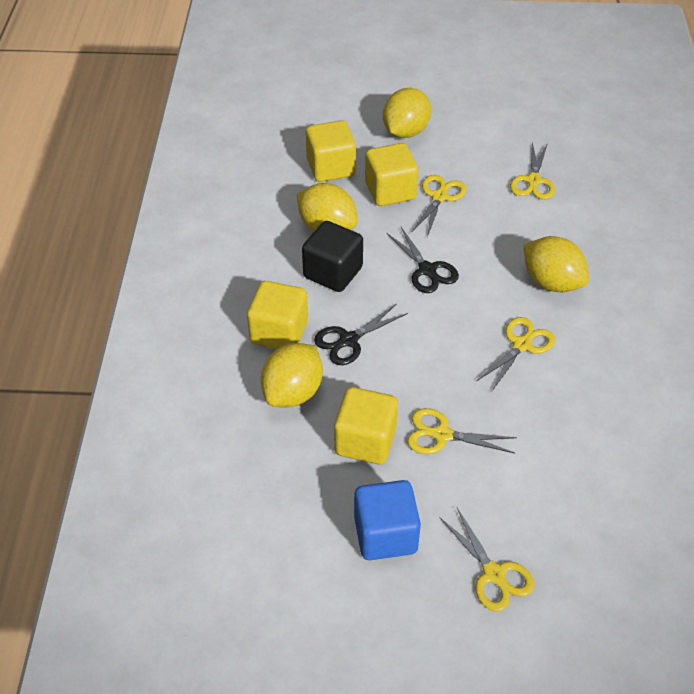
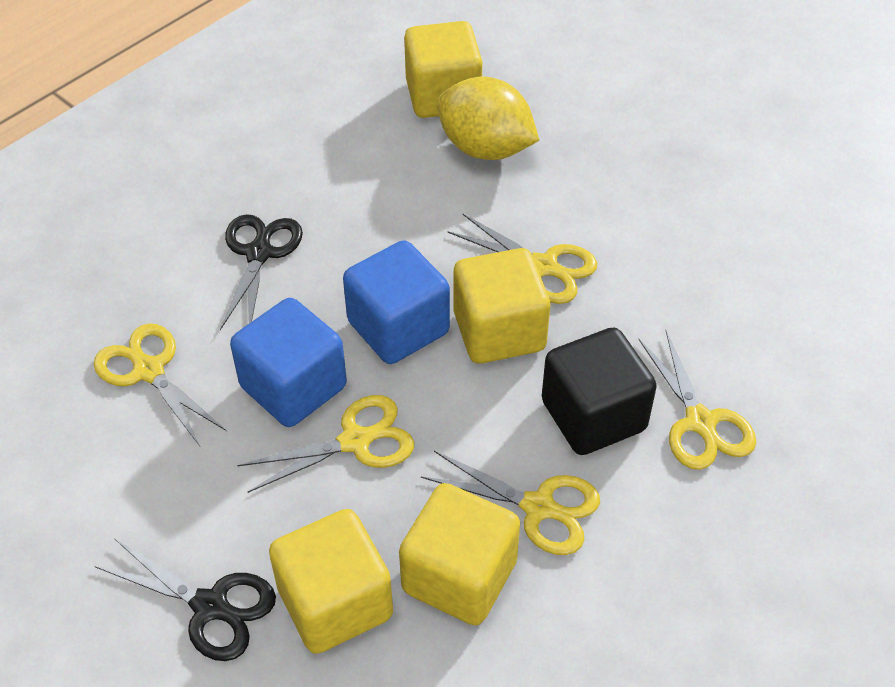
blue cube: 1 -> 2
yellow lemon: 4 -> 1

